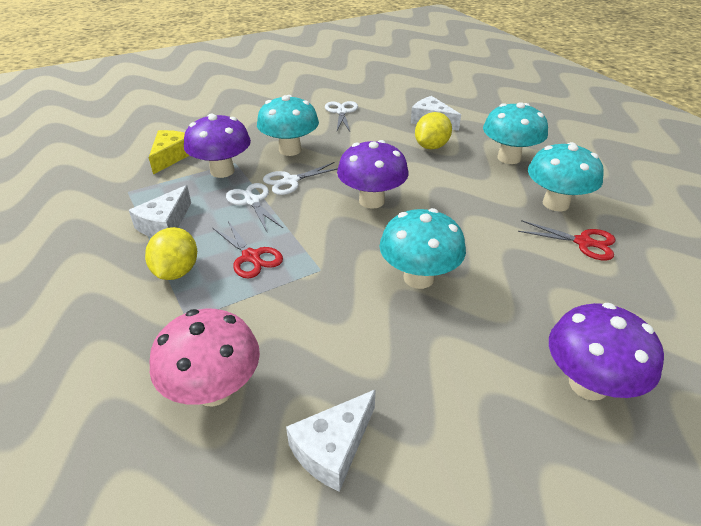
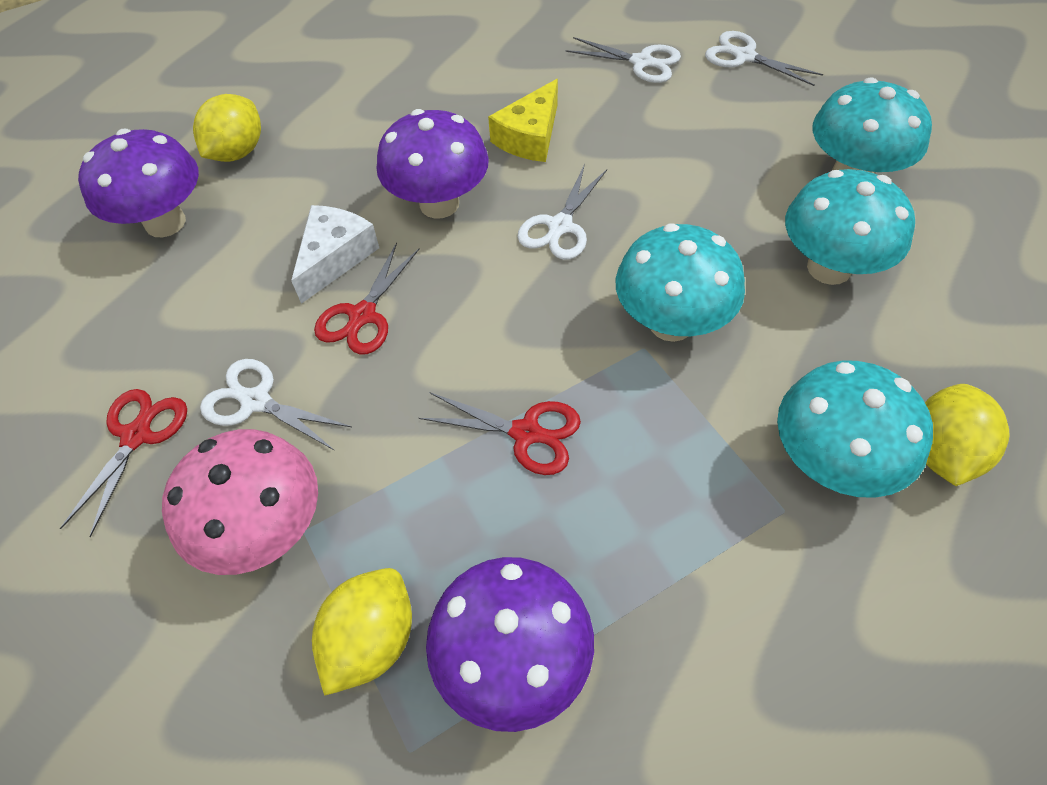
red scissors: 2 -> 3
white cheese: 3 -> 1
white scissors: 3 -> 4
yellow lemon: 2 -> 3

